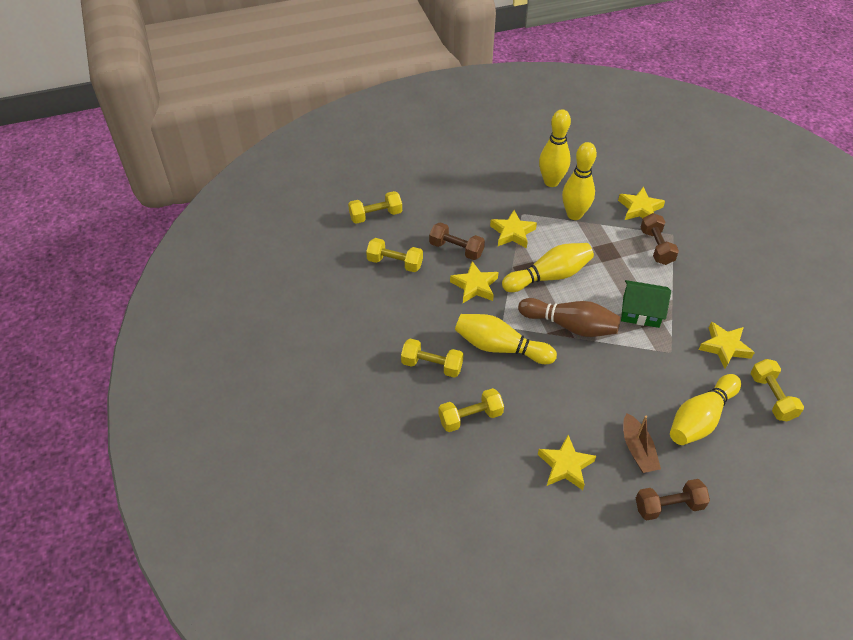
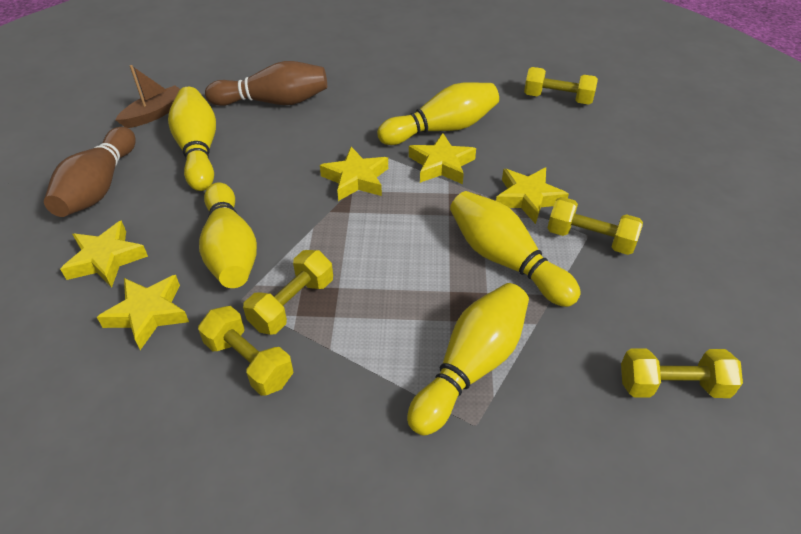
brown bowling pin: 1 -> 2
brown dumbbell: 3 -> 0
green house: 1 -> 0

